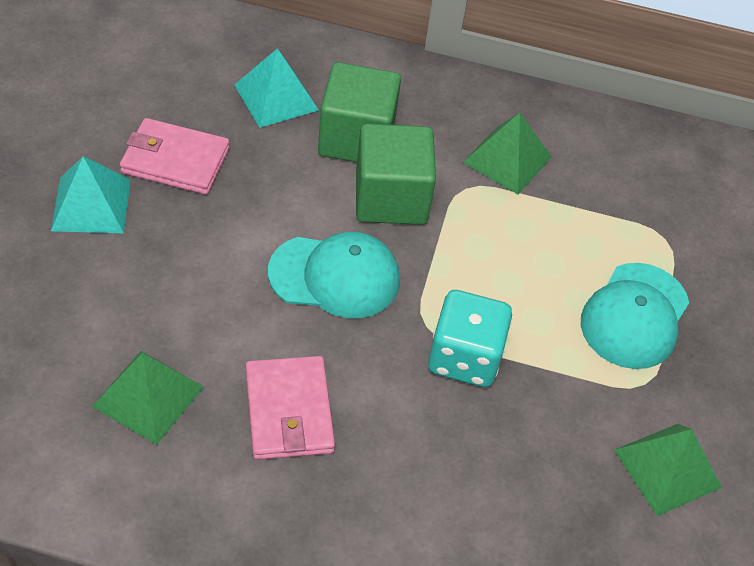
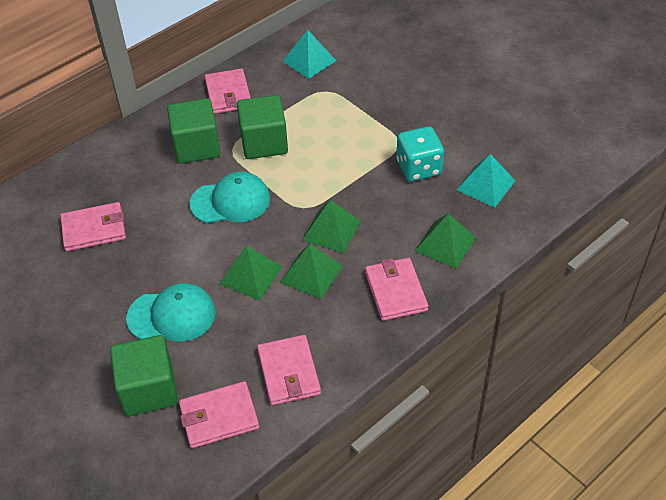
green cube: 2 -> 3
green pyramid: 3 -> 4
pink wallet: 2 -> 5

